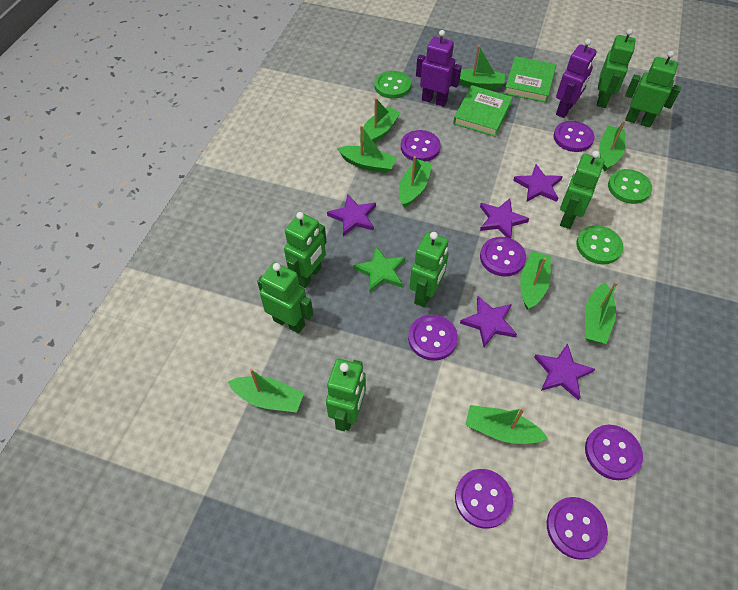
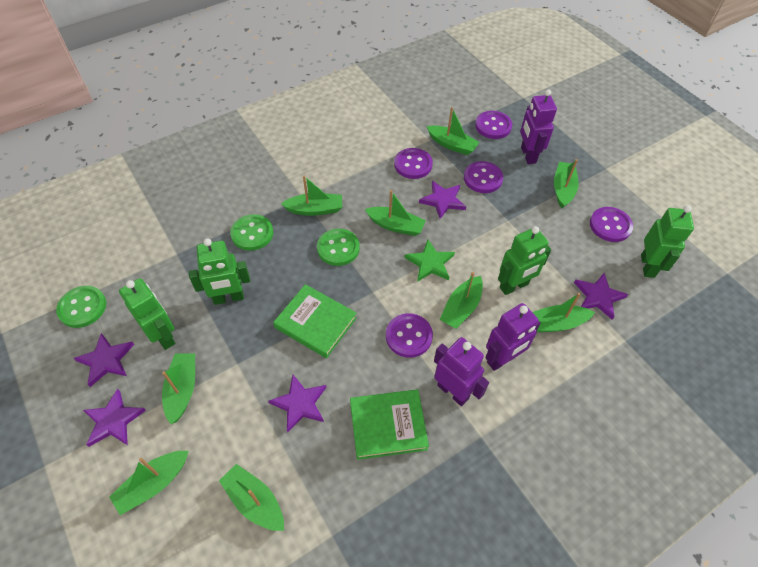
green robot: 7 -> 4
purple button: 7 -> 5
purple robot: 2 -> 3

